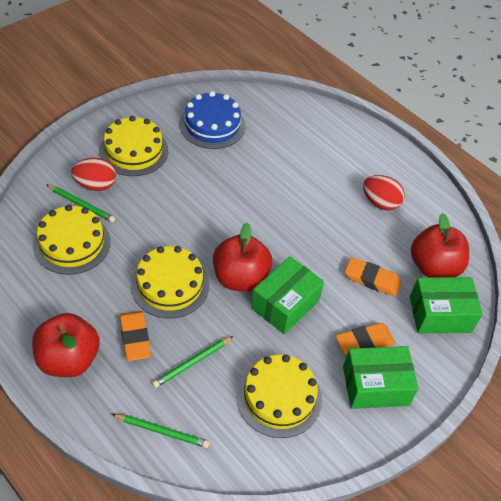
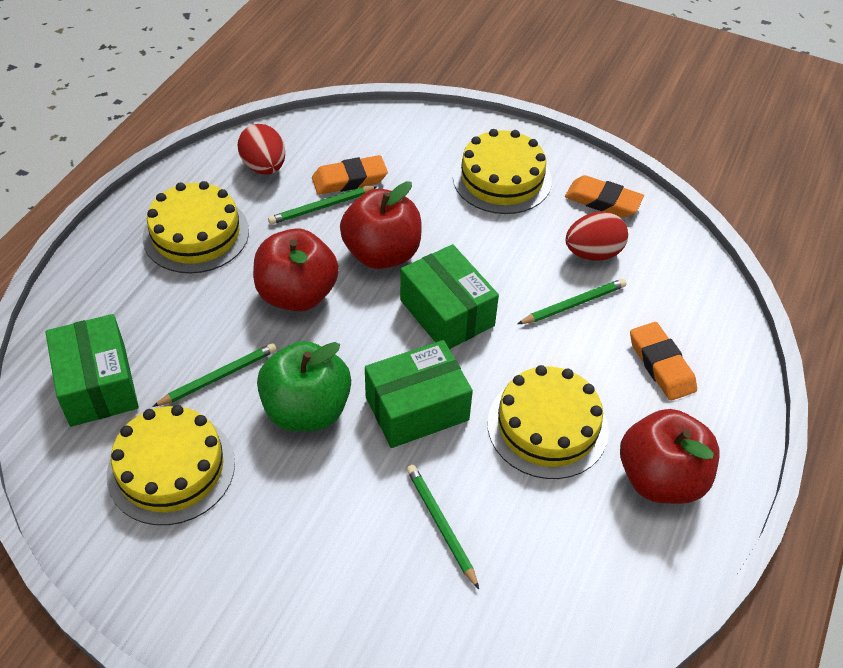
blue cake: 1 -> 0
green apple: 0 -> 1
green pencil: 3 -> 4

